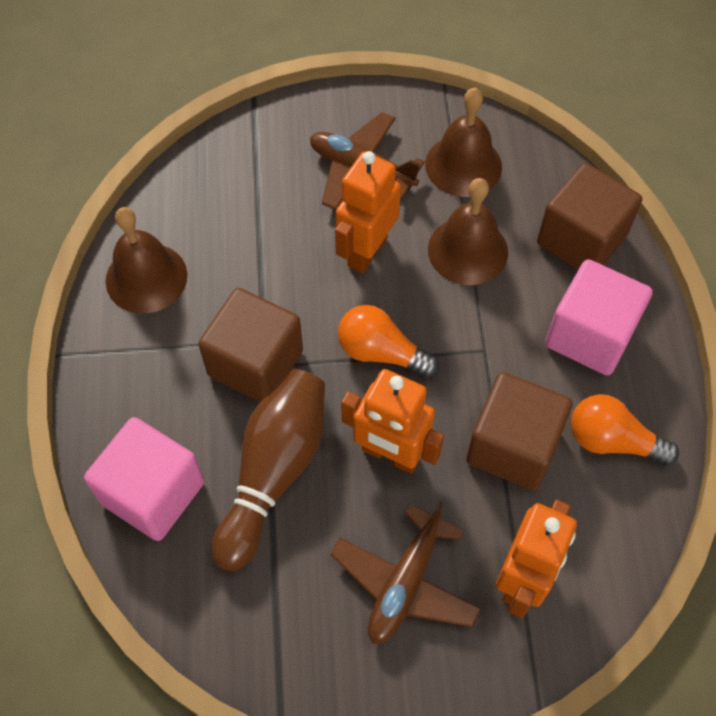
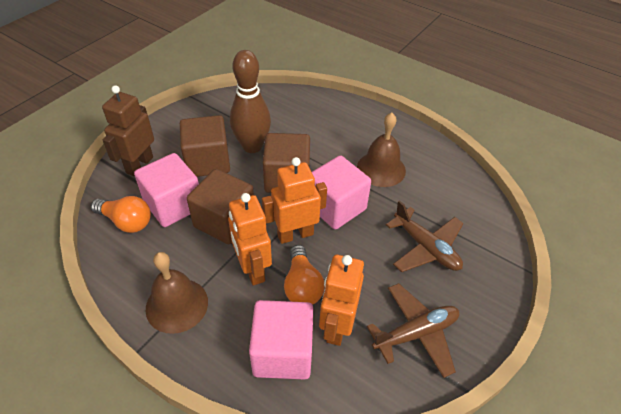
brown bell: 3 -> 2
brown robot: 0 -> 1
pink cube: 2 -> 3

